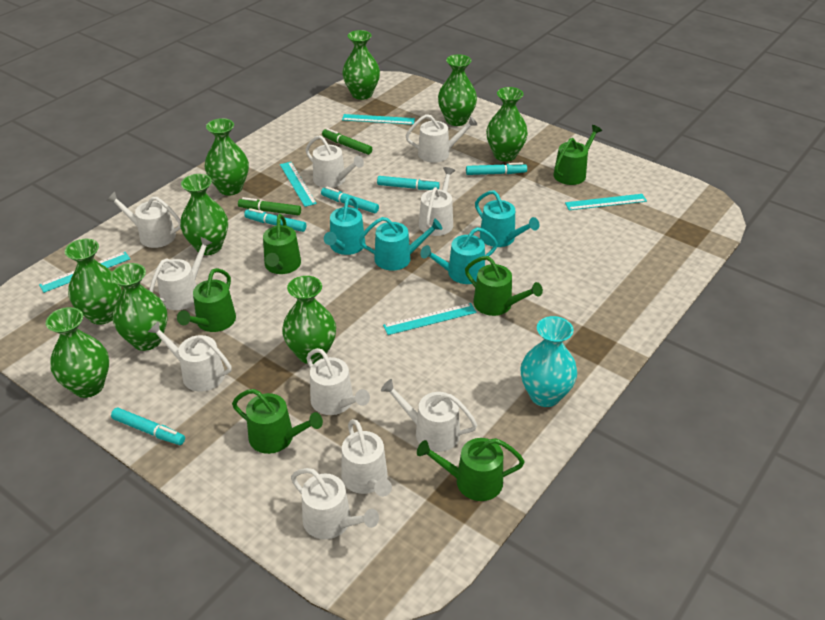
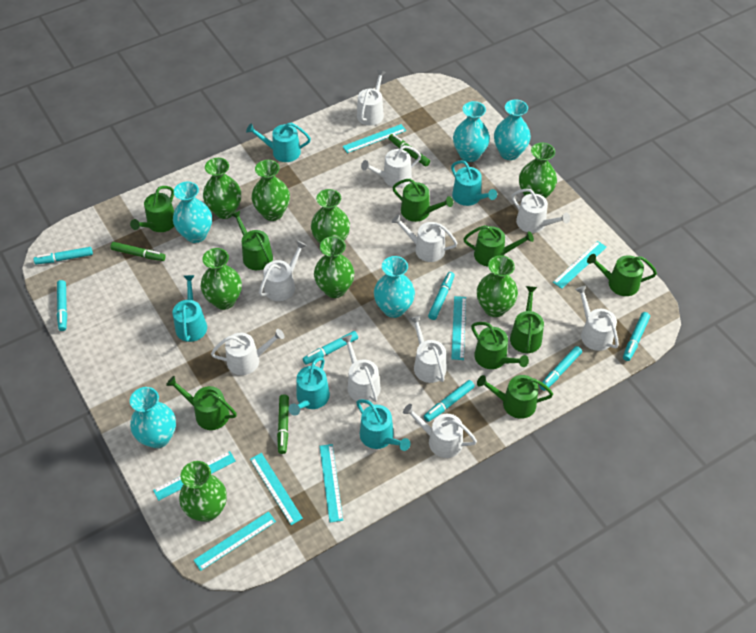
green marker: 2 -> 3
green vase: 9 -> 8
green watering can: 6 -> 9
turquoise marker: 5 -> 7
turquoise ruler: 5 -> 7
turquoise vase: 1 -> 5
turquoise watering can: 4 -> 5

